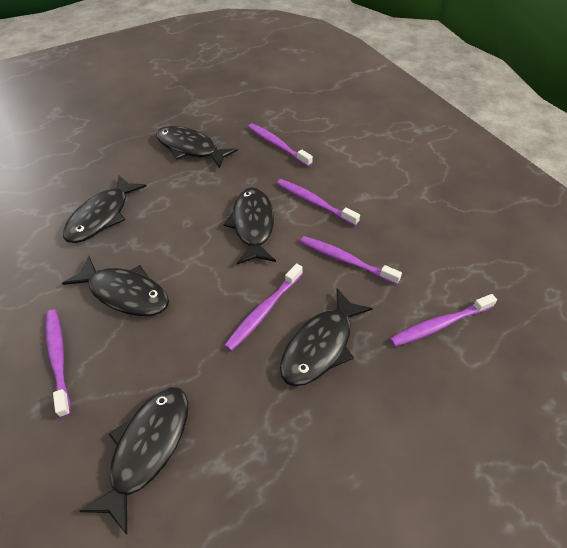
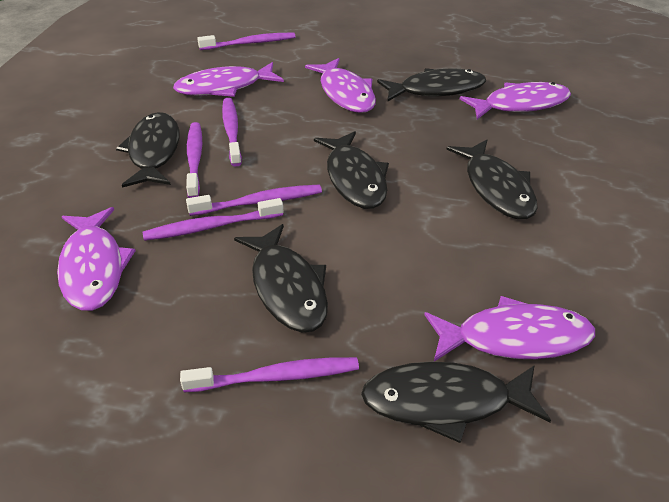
purple fish: 0 -> 5

